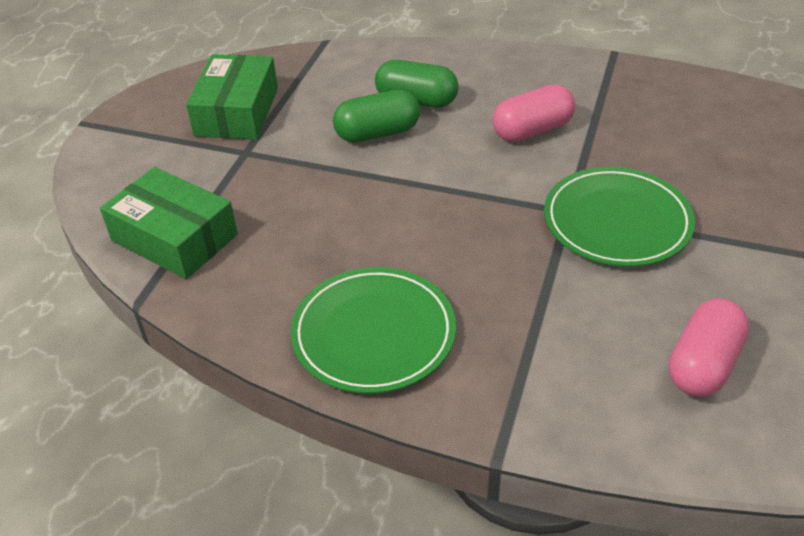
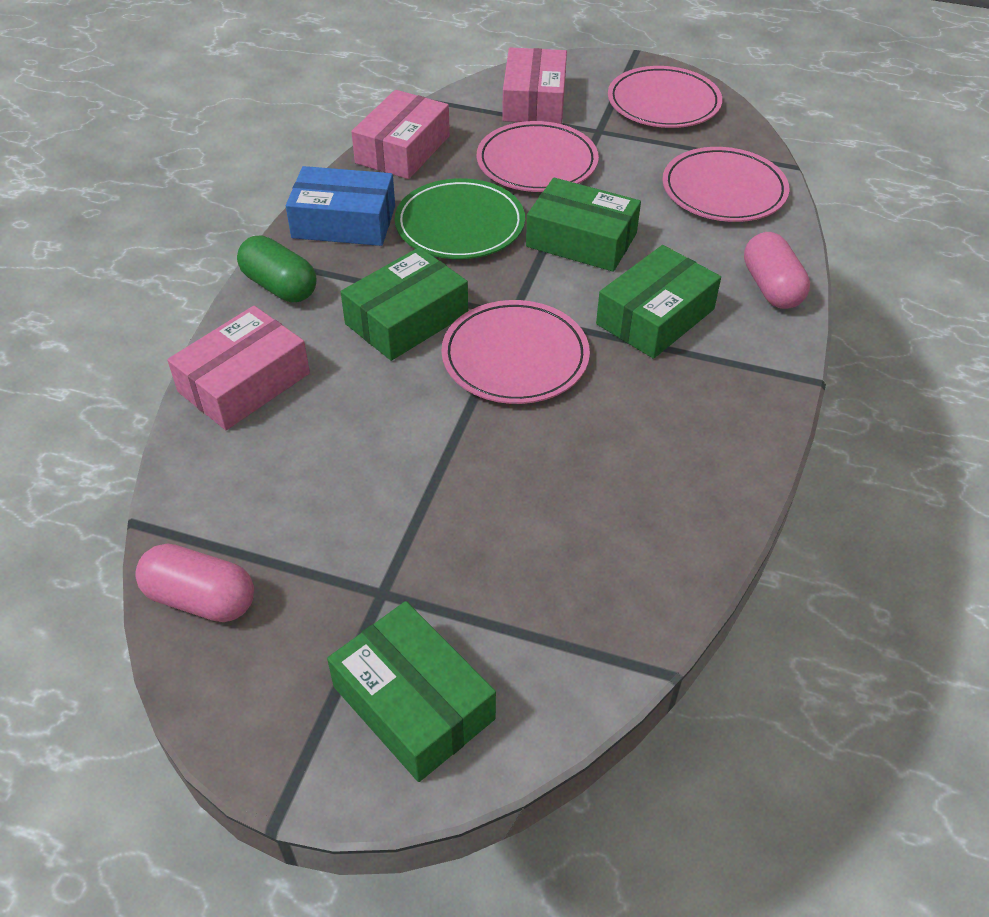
blue box: 0 -> 1
green box: 2 -> 4
green capsule: 2 -> 1
green plate: 2 -> 1
pink box: 0 -> 3
pink plate: 0 -> 4

